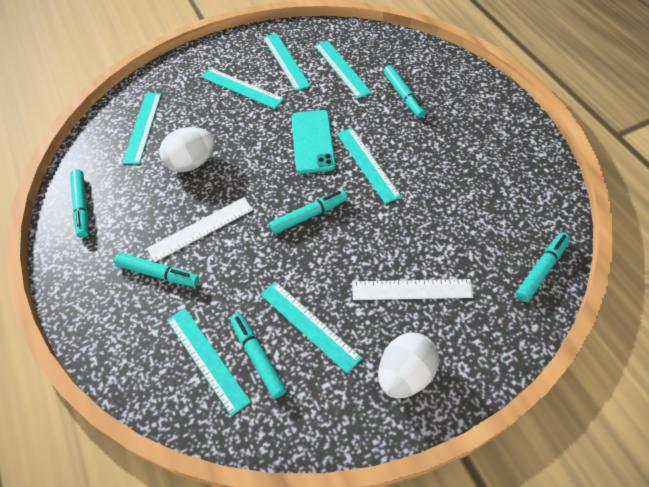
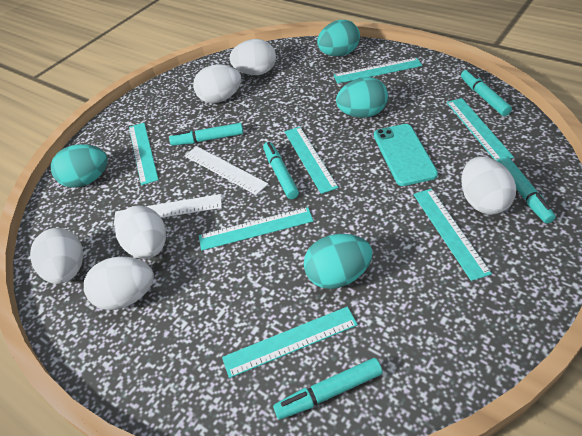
turquoise egg: 0 -> 4
turquoise marker: 6 -> 5
white egg: 2 -> 6

